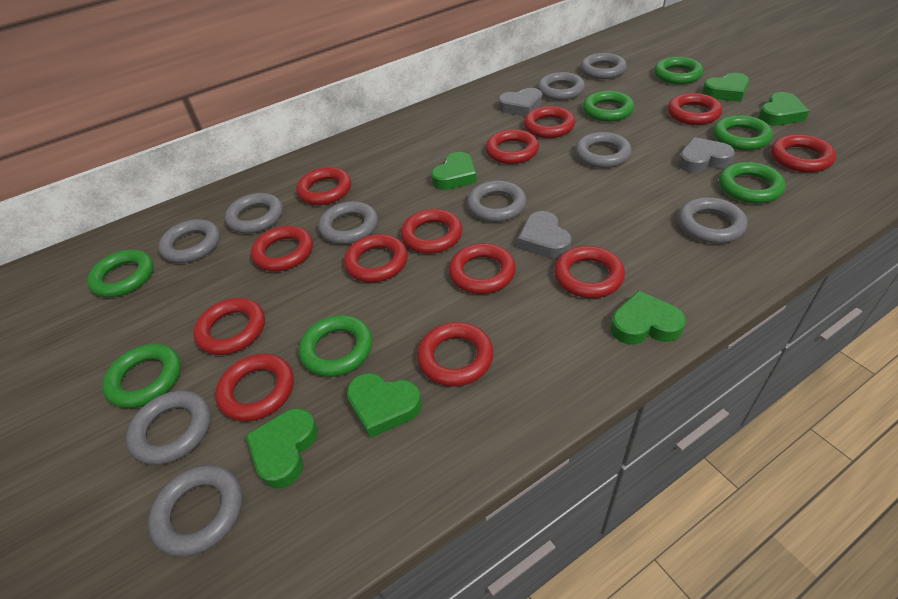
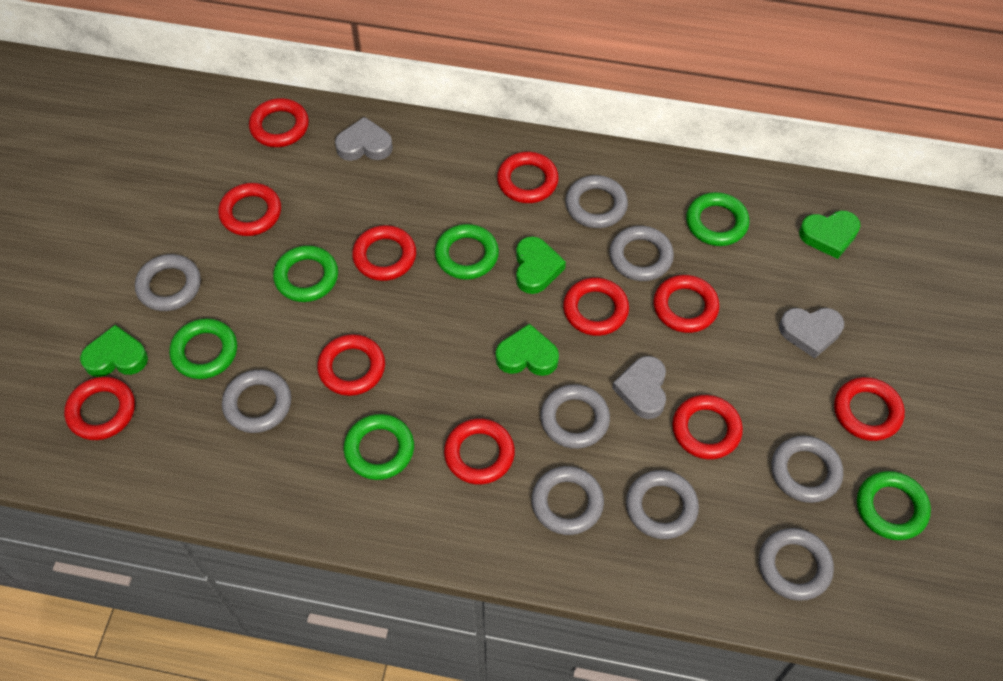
green heart: 6 -> 4
green ring: 7 -> 6
grey ring: 10 -> 9
red ring: 13 -> 11

